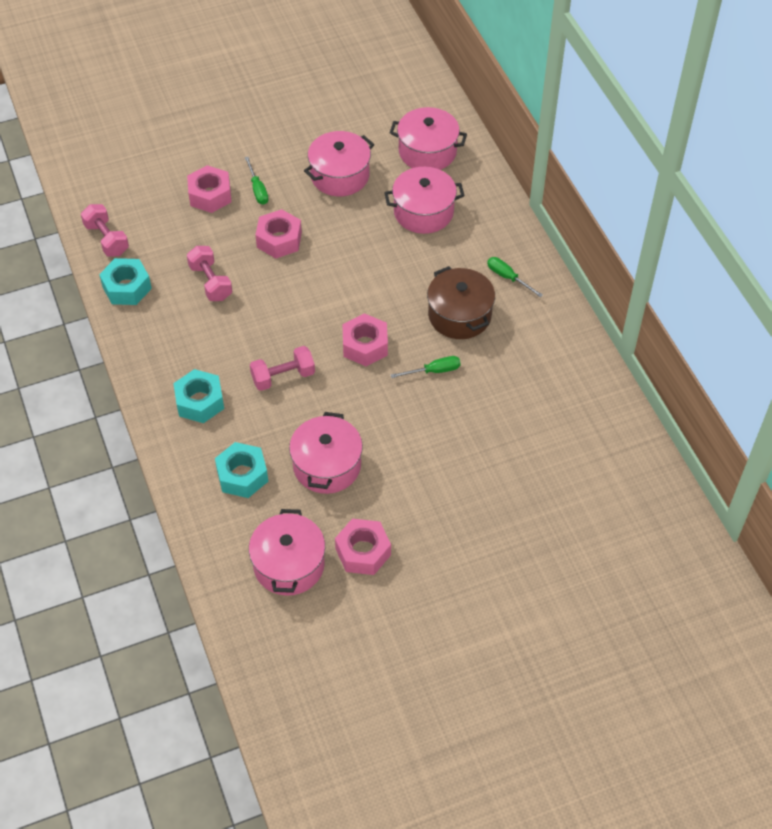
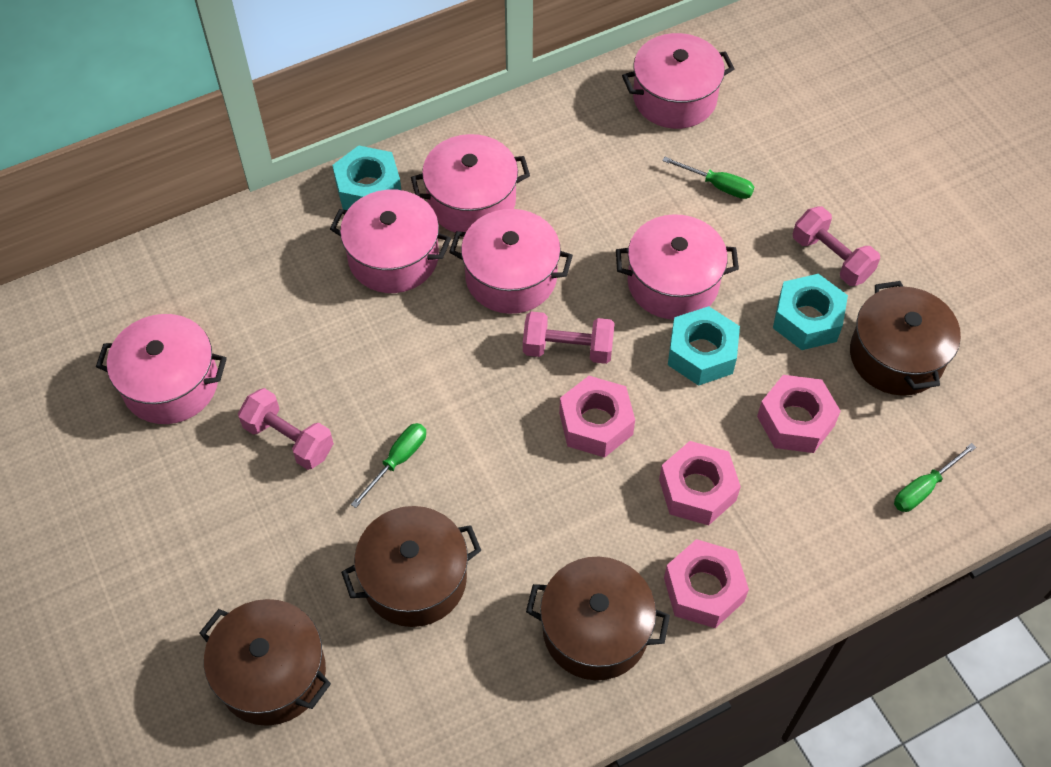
brown pot: 1 -> 4
pink pot: 5 -> 6

